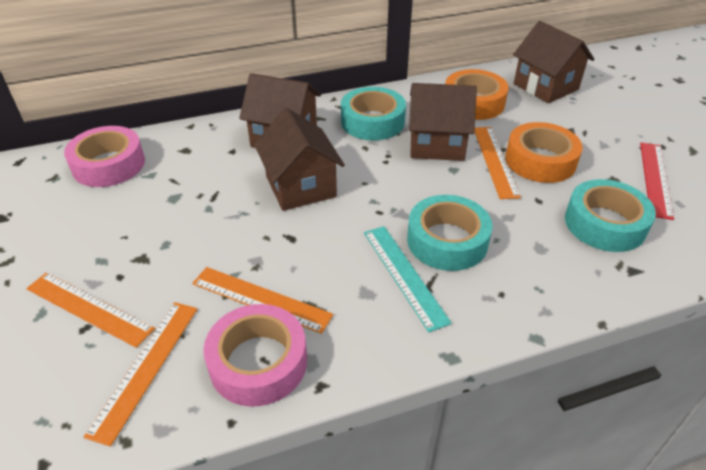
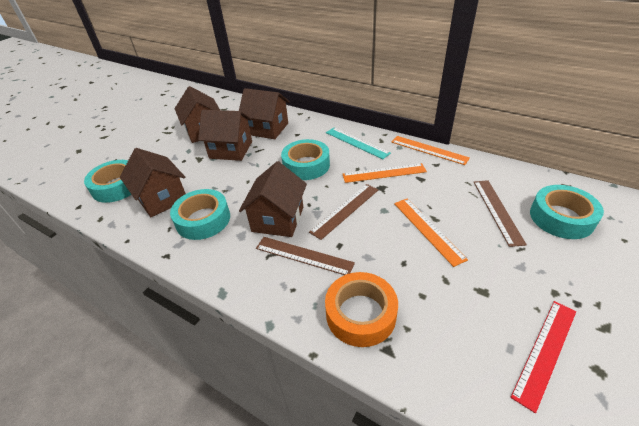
brown house: 4 -> 5
brown ruler: 0 -> 3
orange ruler: 4 -> 3
orange tape: 2 -> 1
pink tape: 2 -> 0
turquoise tape: 3 -> 4

